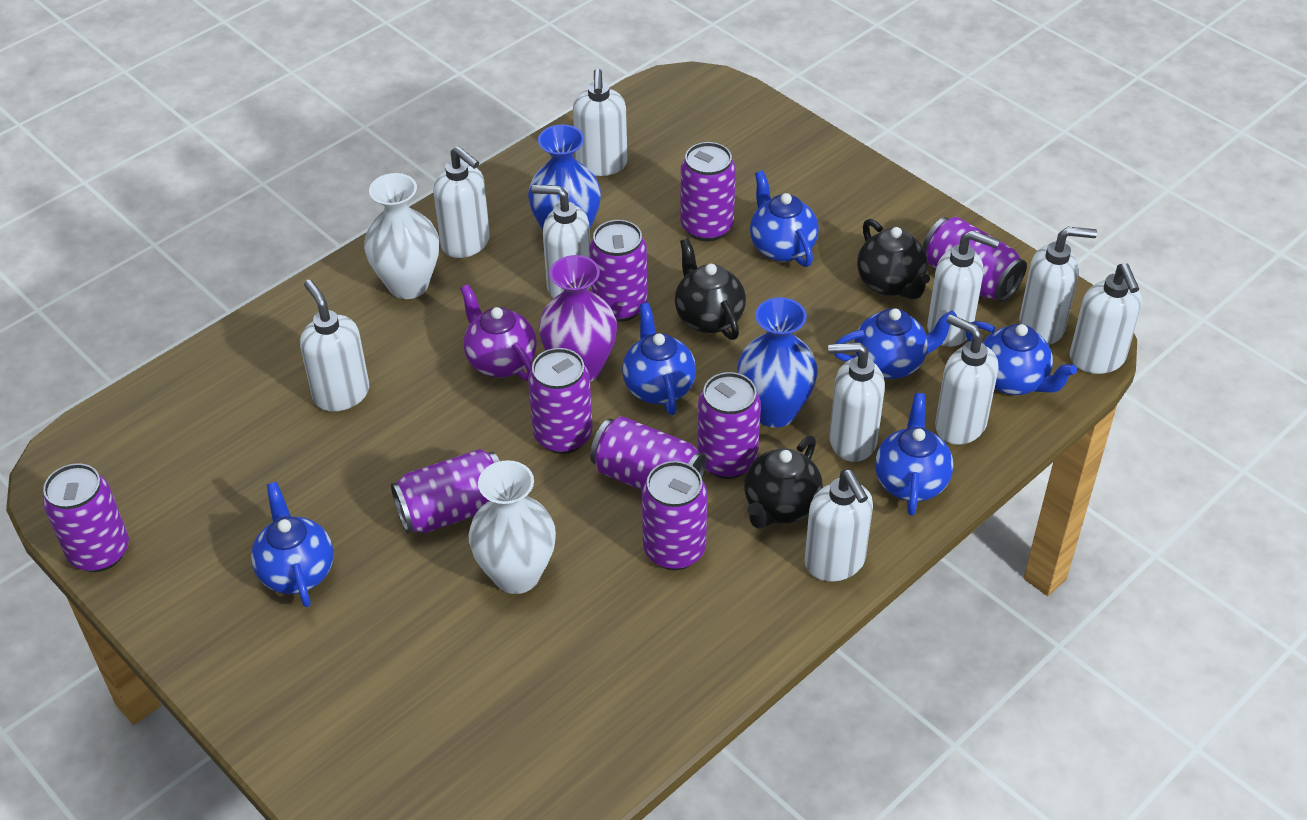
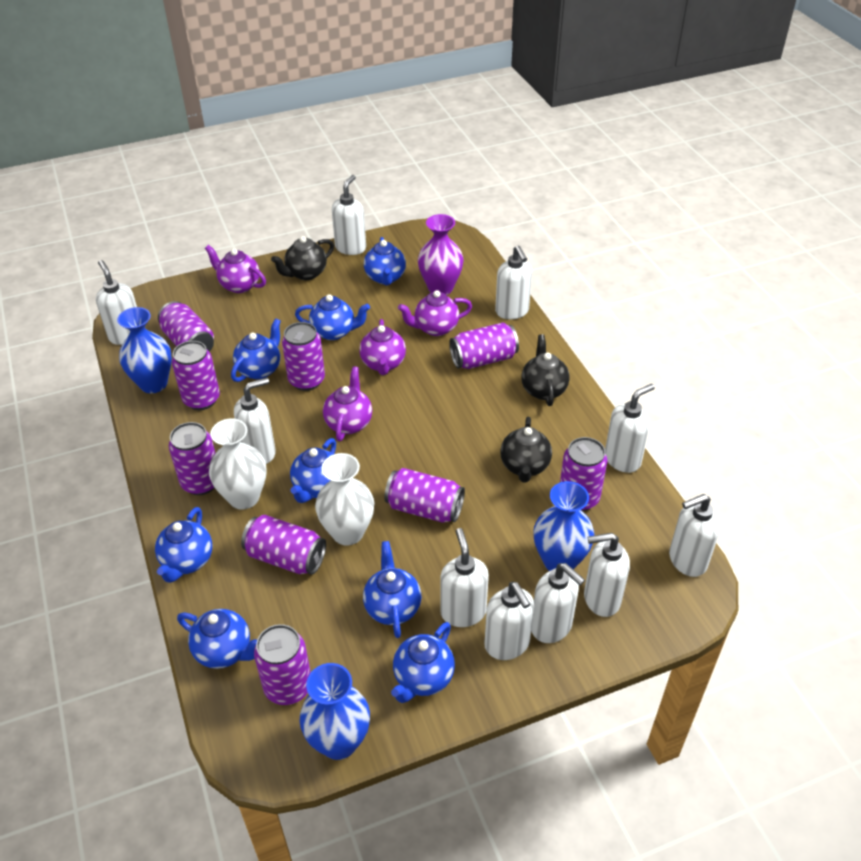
blue teapot: 6 -> 8
blue vase: 2 -> 3
purple teapot: 1 -> 4

